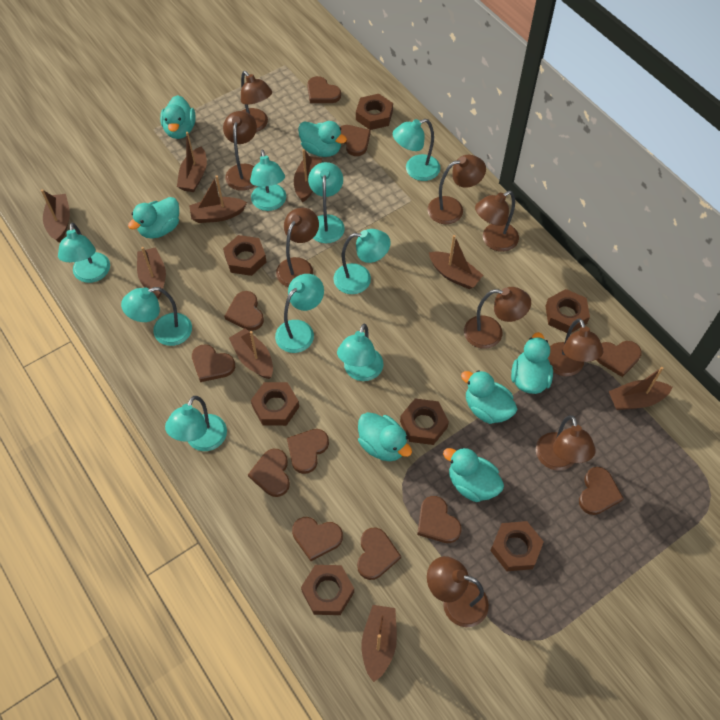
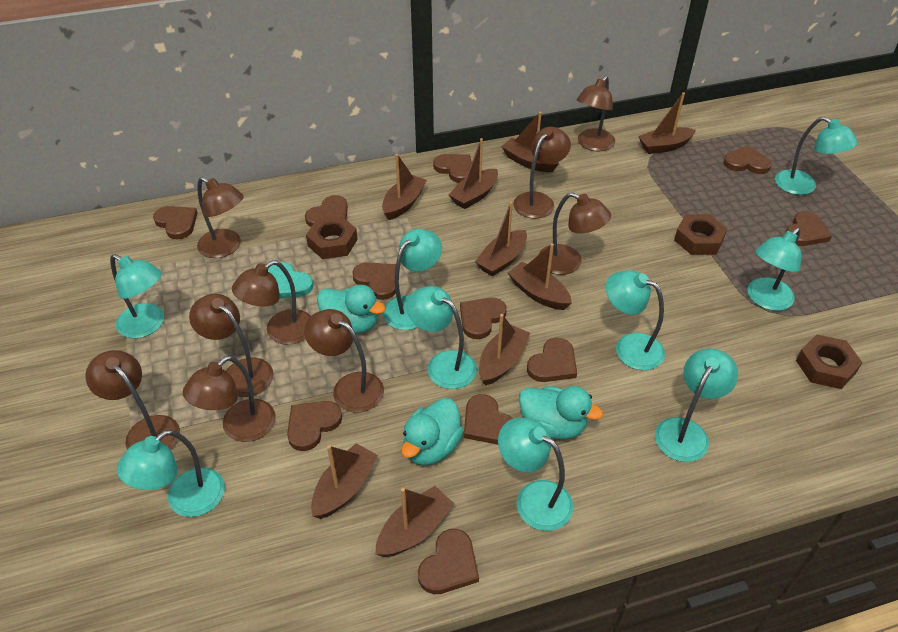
brown nut: 7 -> 3
turquoise duck: 7 -> 3
turquoise heart: 0 -> 1

